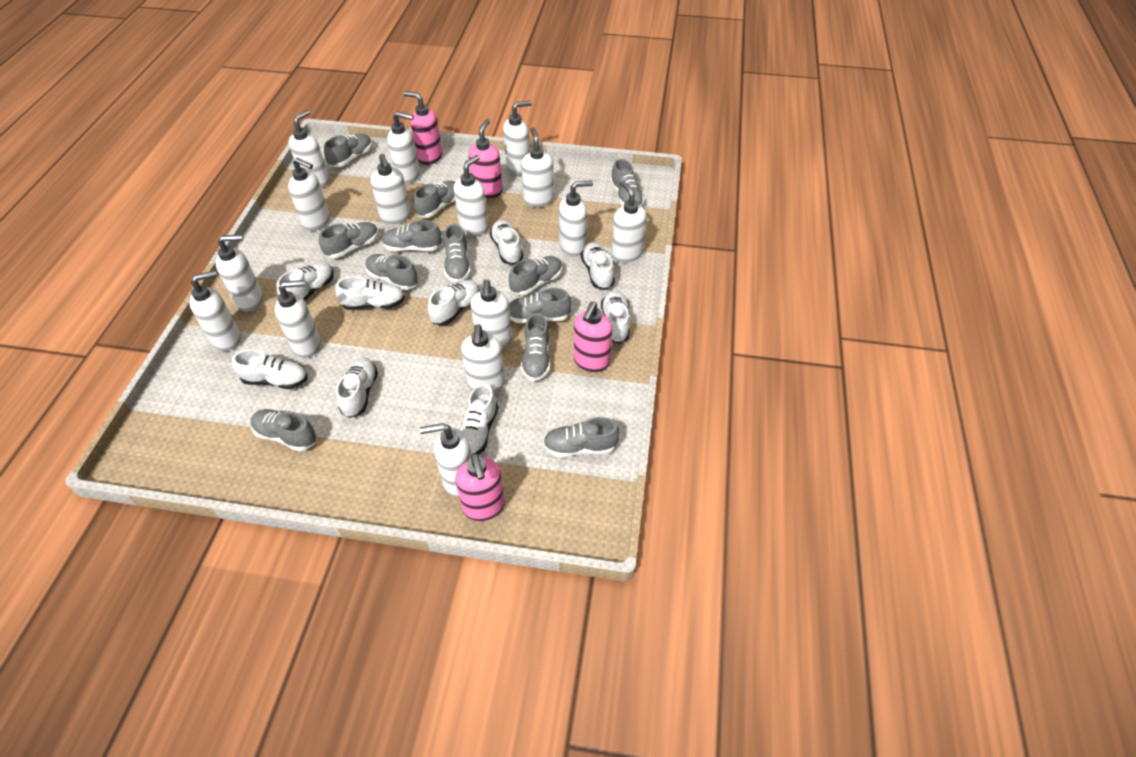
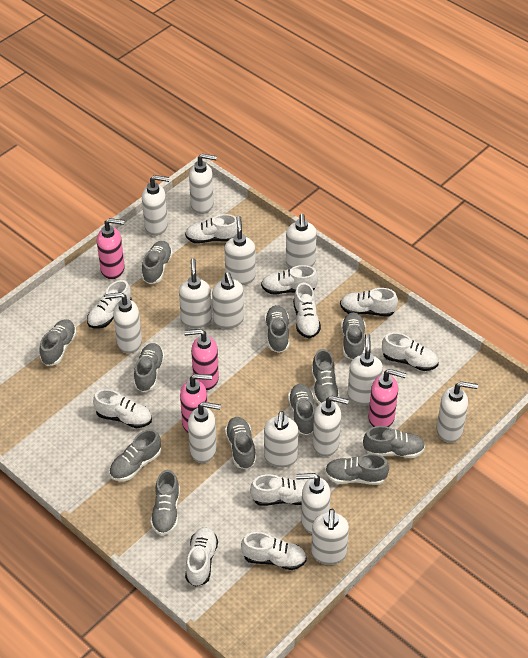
white shoe: 9 -> 10
white soap dispenser: 15 -> 14

